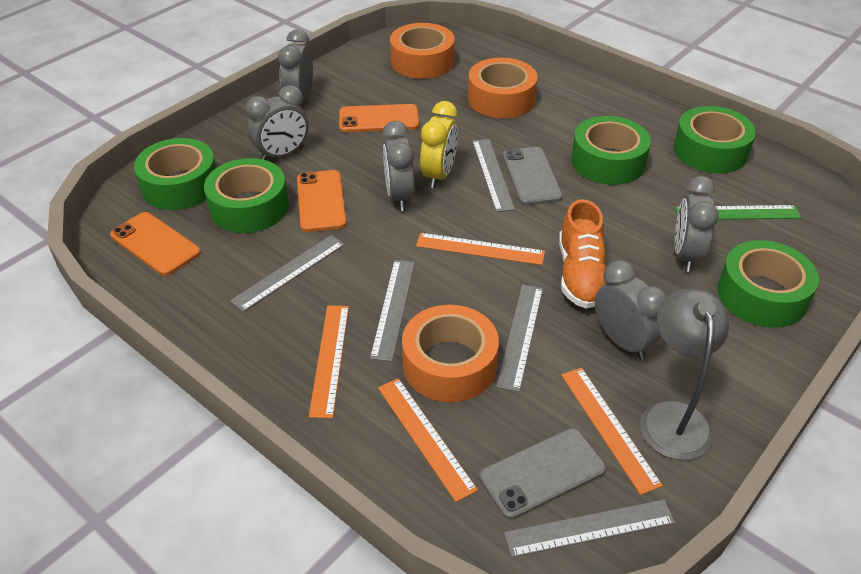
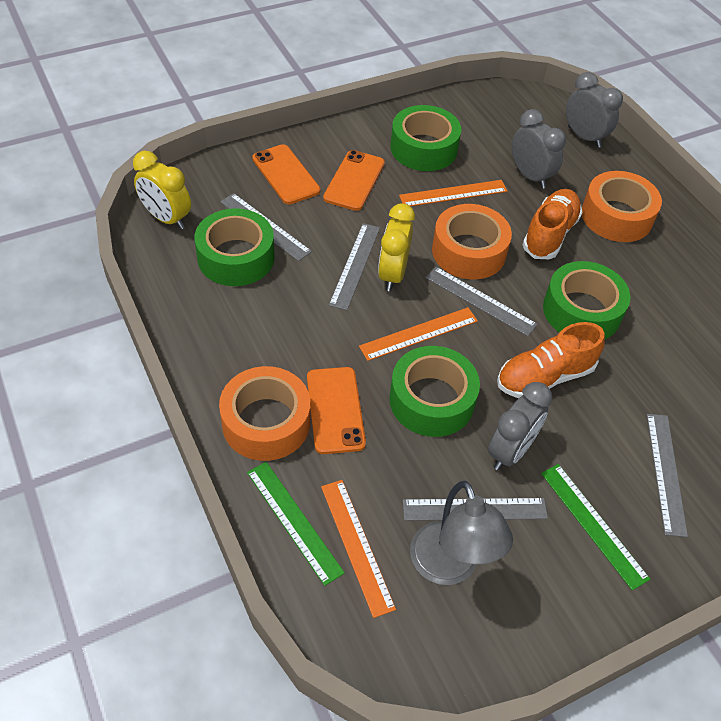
green ruler: 1 -> 2
green tape: 5 -> 4
grey clock: 5 -> 3
grey phone: 2 -> 0
orange ruler: 4 -> 3
orange shoe: 1 -> 2
yellow clock: 1 -> 2

